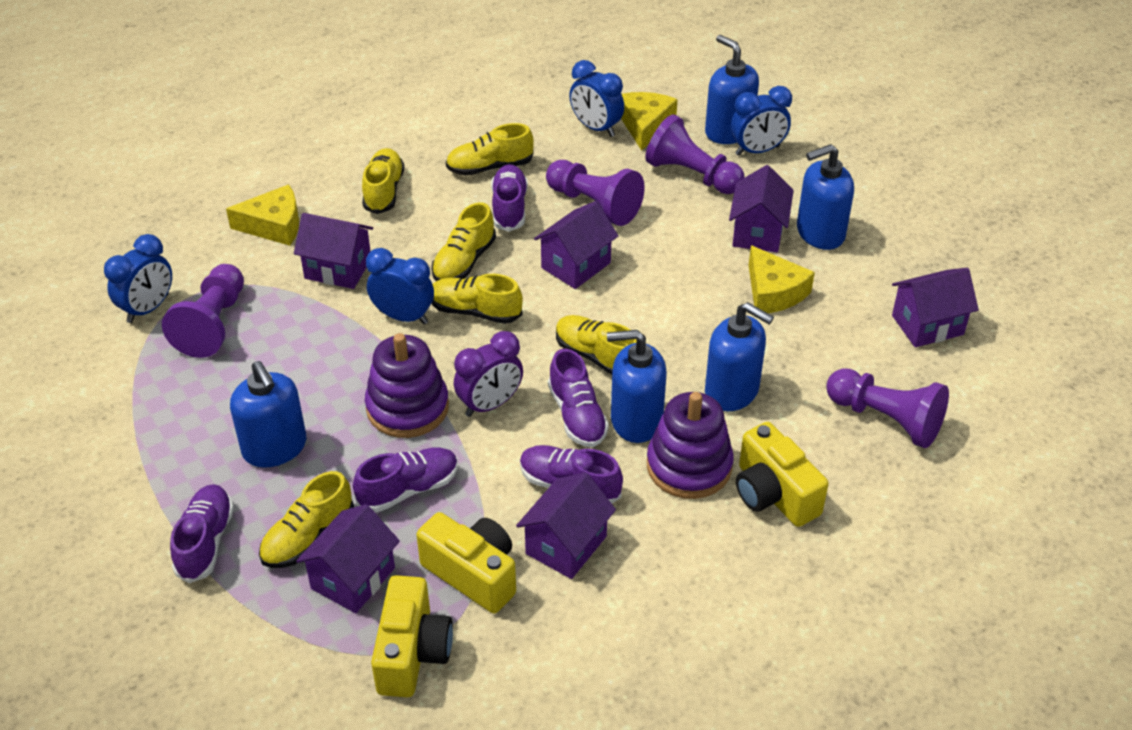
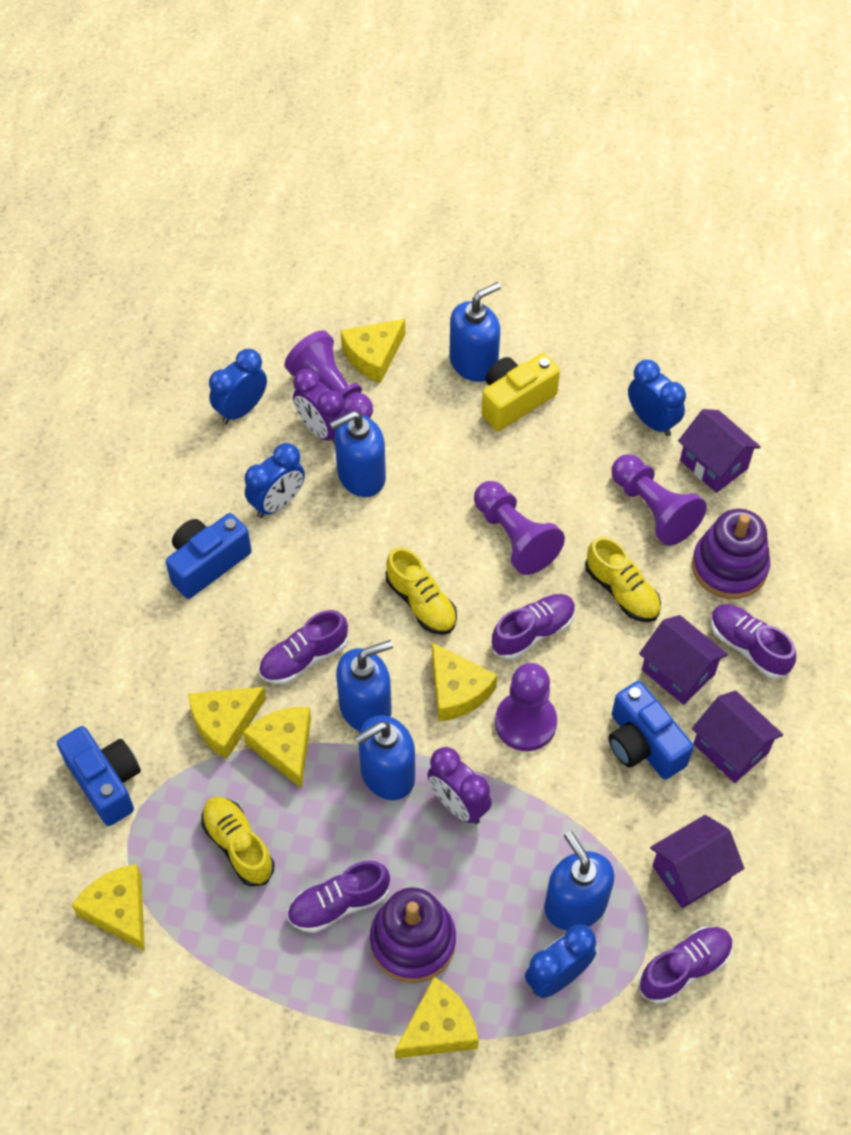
blue camera: 0 -> 3
purple clock: 1 -> 2
purple house: 6 -> 4
yellow camera: 3 -> 1
yellow cheese: 3 -> 6
yellow shoe: 6 -> 3

